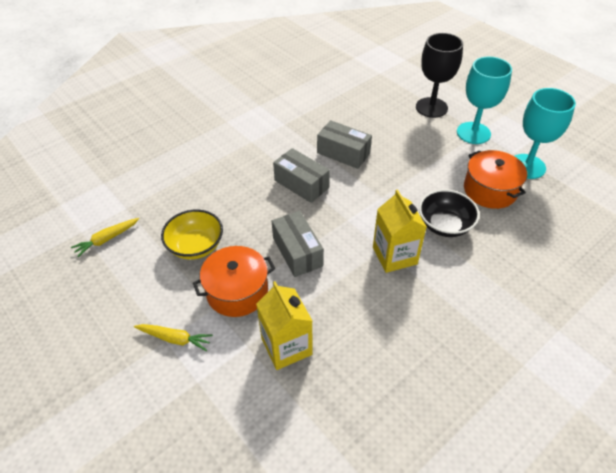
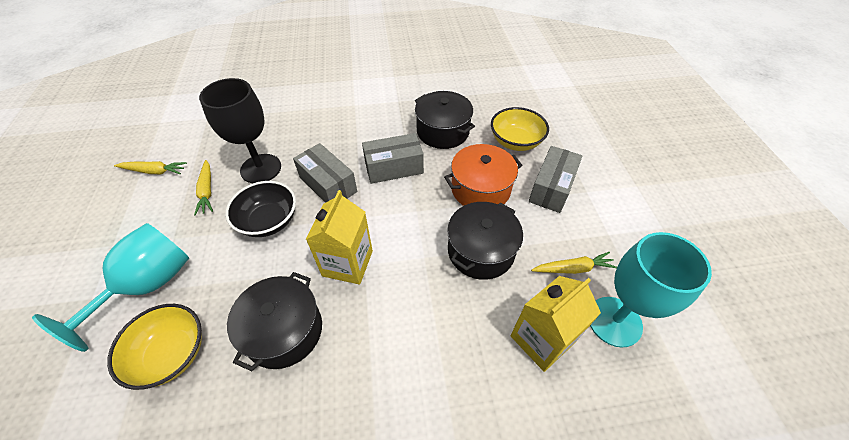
black pot: 0 -> 3
orange pot: 2 -> 1
yellow bowl: 1 -> 2
yellow carrot: 2 -> 3

